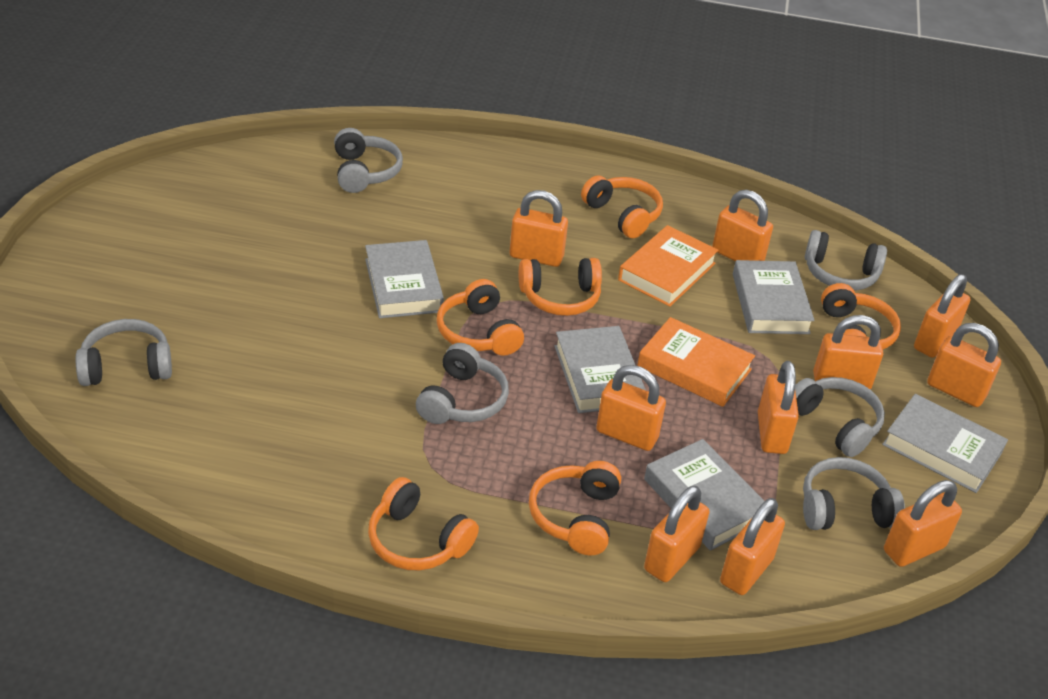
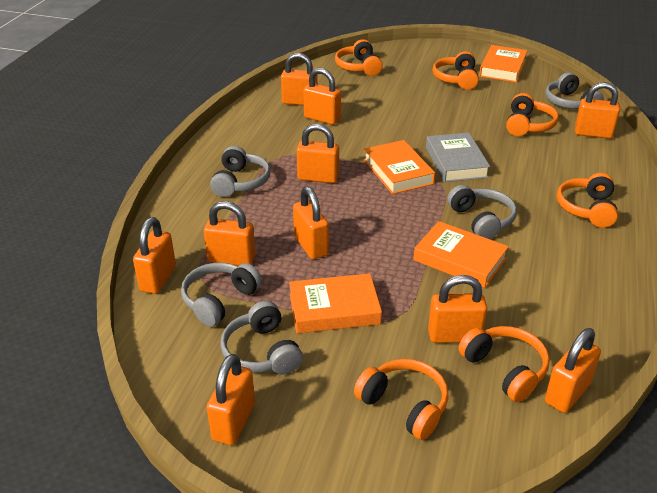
grey book: 5 -> 1
grey headphones: 6 -> 5
orange book: 2 -> 4

